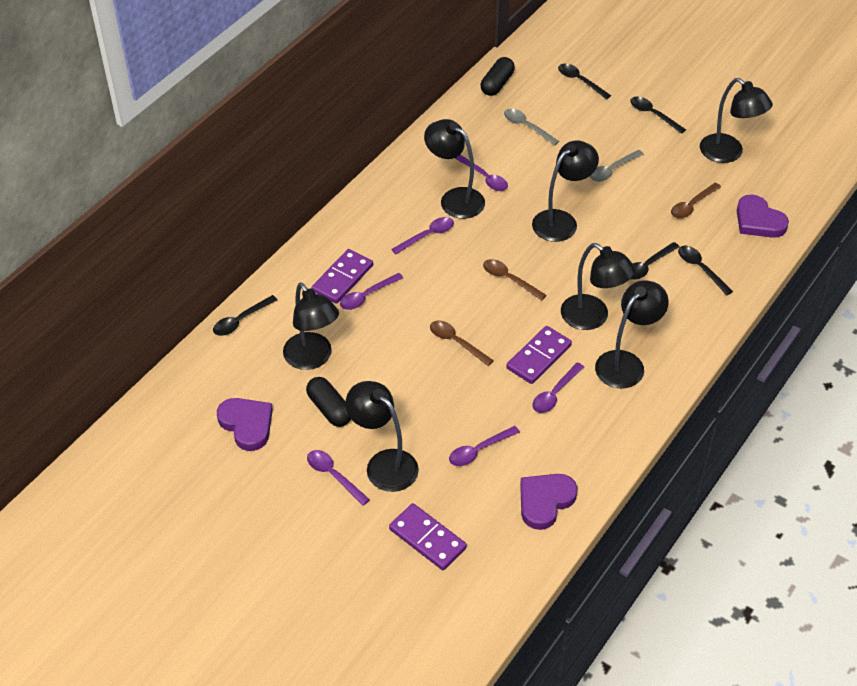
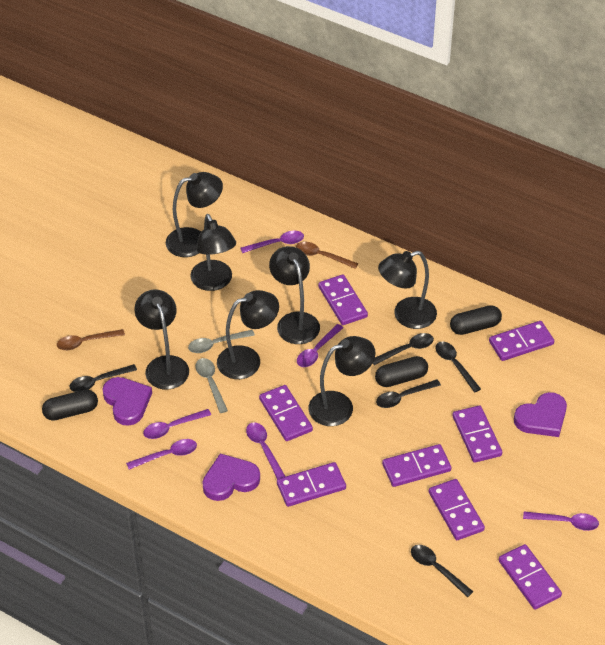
black capsule: 2 -> 3
brown spoon: 3 -> 2
purple domino: 3 -> 8

